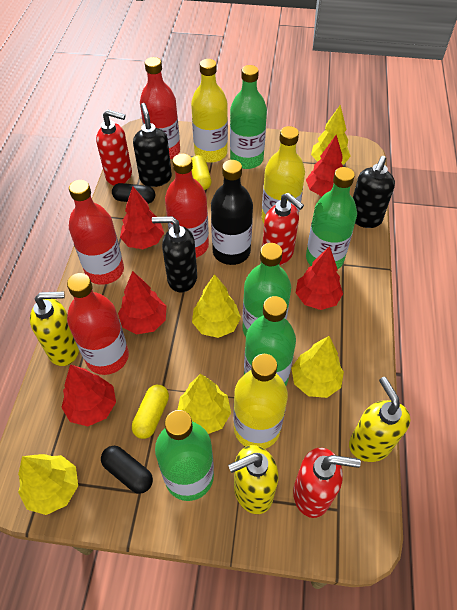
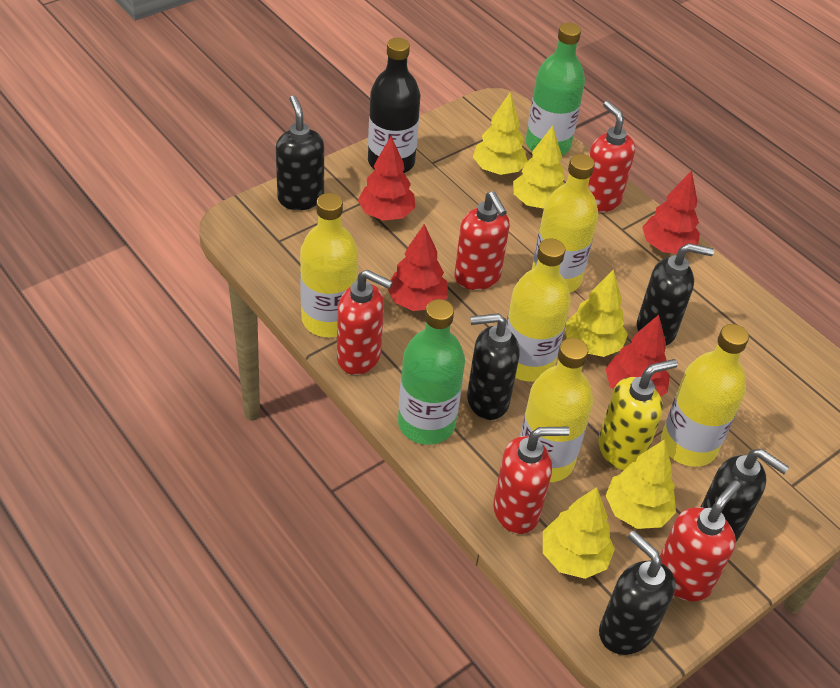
black capsule: 2 -> 0
black soap dispenser: 3 -> 5
green bottle: 5 -> 2
red bottle: 4 -> 0
red soap dispenser: 3 -> 5
red tree: 5 -> 4
yellow bottle: 3 -> 5
yellow capsule: 2 -> 0
yellow soap dispenser: 3 -> 1

